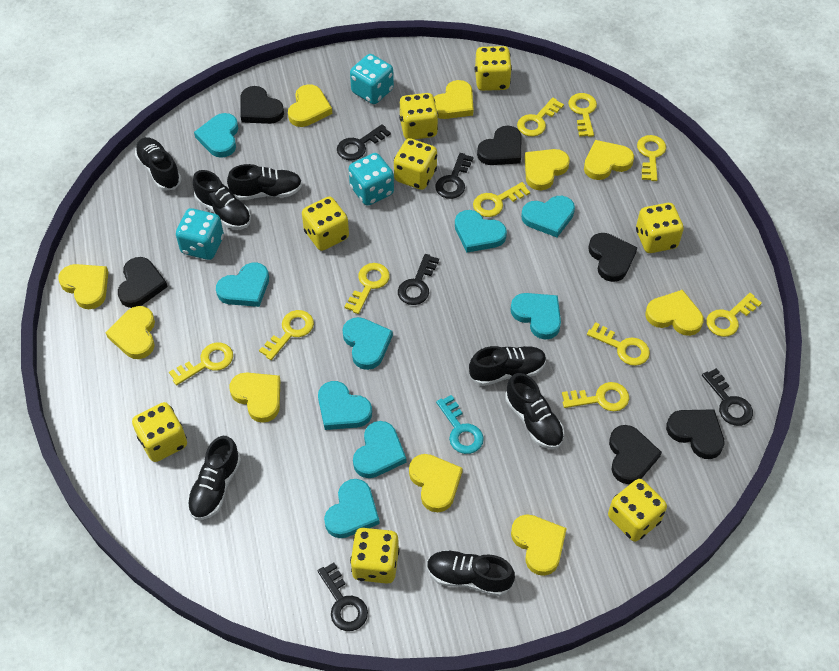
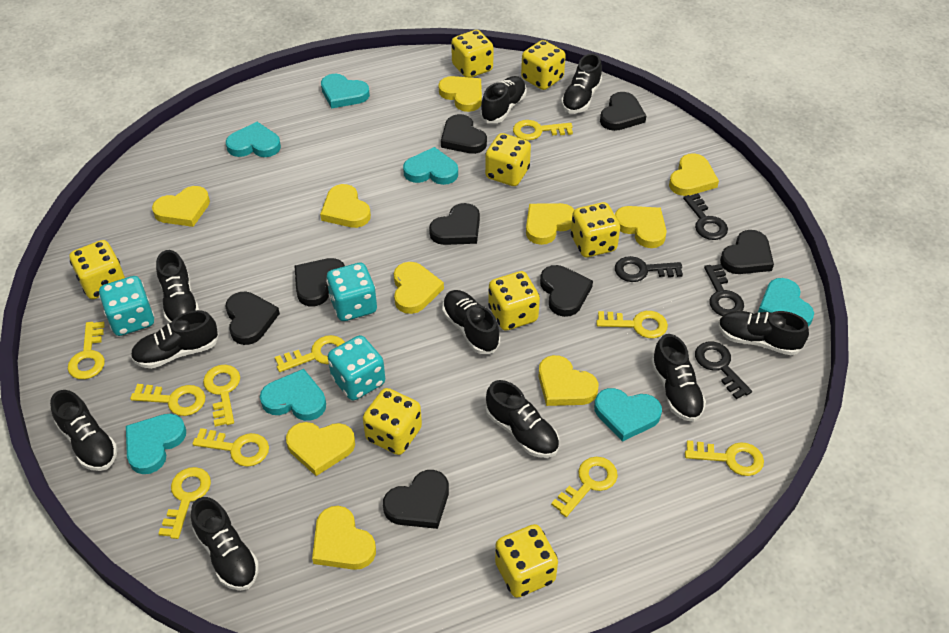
black heart: 6 -> 8
black key: 5 -> 4
black shoe: 7 -> 10
turquoise heart: 9 -> 7
turquoise key: 1 -> 0

